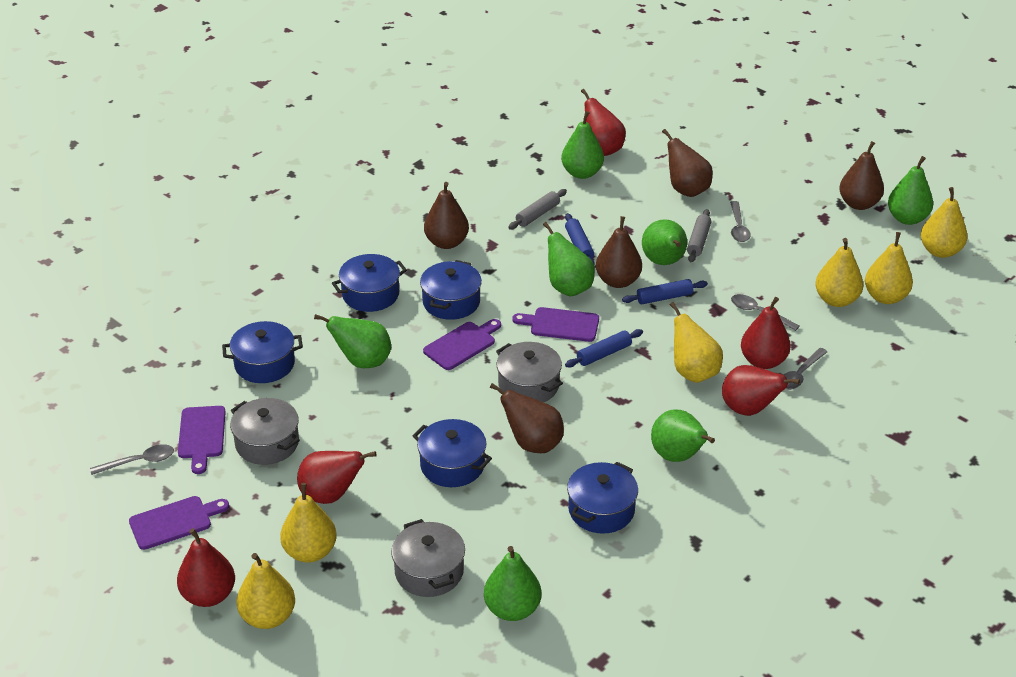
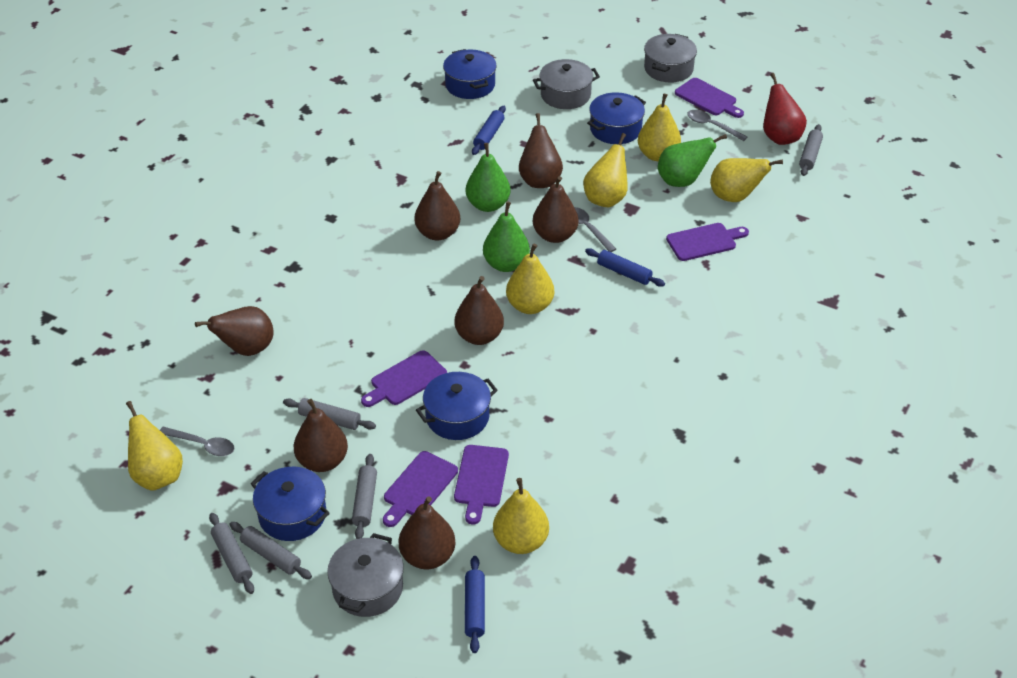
blue pot: 5 -> 4
brown pear: 5 -> 7
green pear: 7 -> 3
grey rolling pin: 2 -> 5
grey spoon: 4 -> 3
purple cutting board: 4 -> 5
red pear: 5 -> 1

